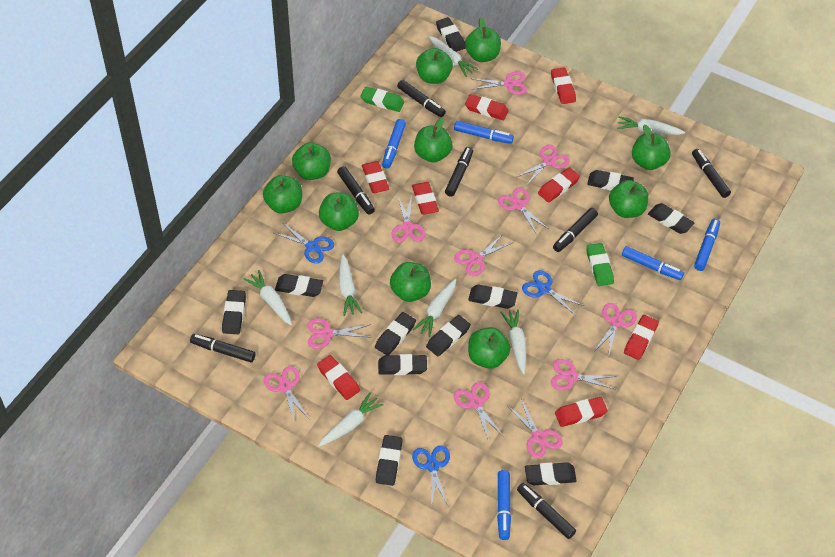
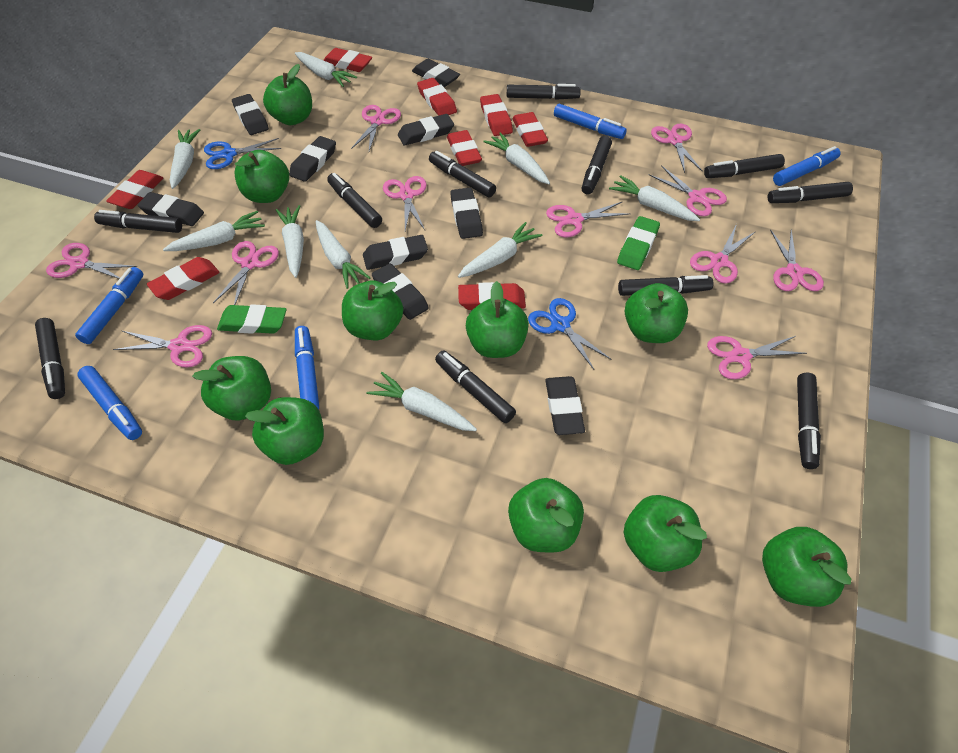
black eraser: 11 -> 9
black marker: 7 -> 11
blue scissors: 3 -> 2
white carrot: 7 -> 9

